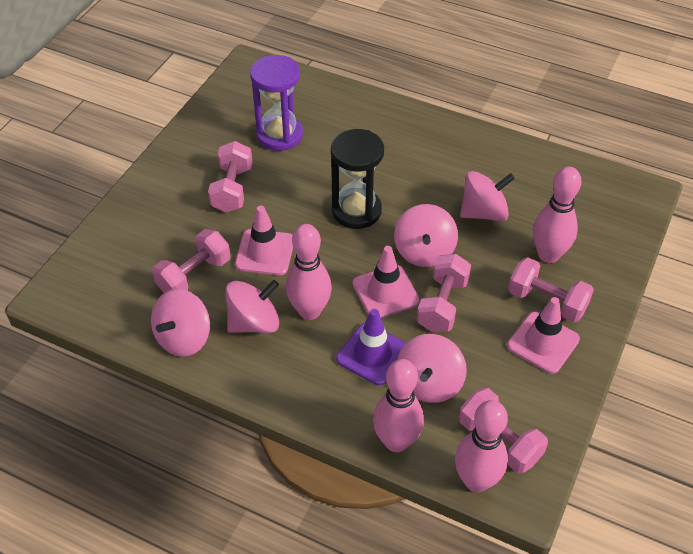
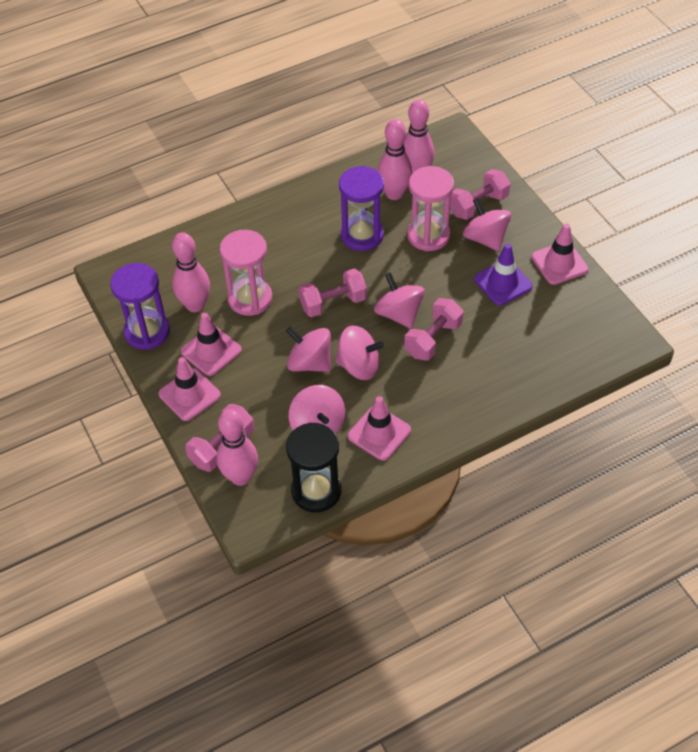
pink dumbbell: 5 -> 4
pink hourglass: 0 -> 2
pink traffic cone: 3 -> 4
purple hourglass: 1 -> 2

